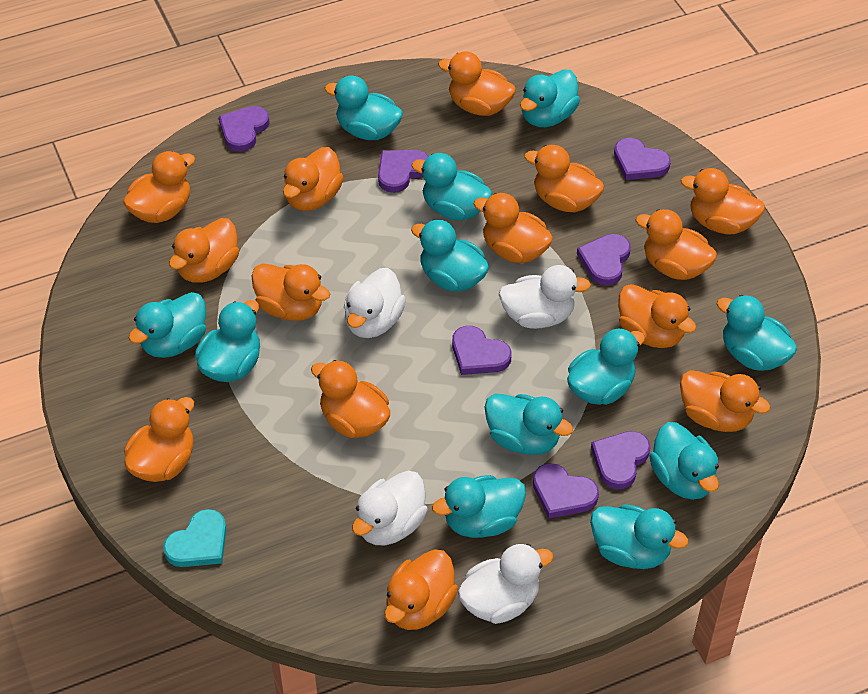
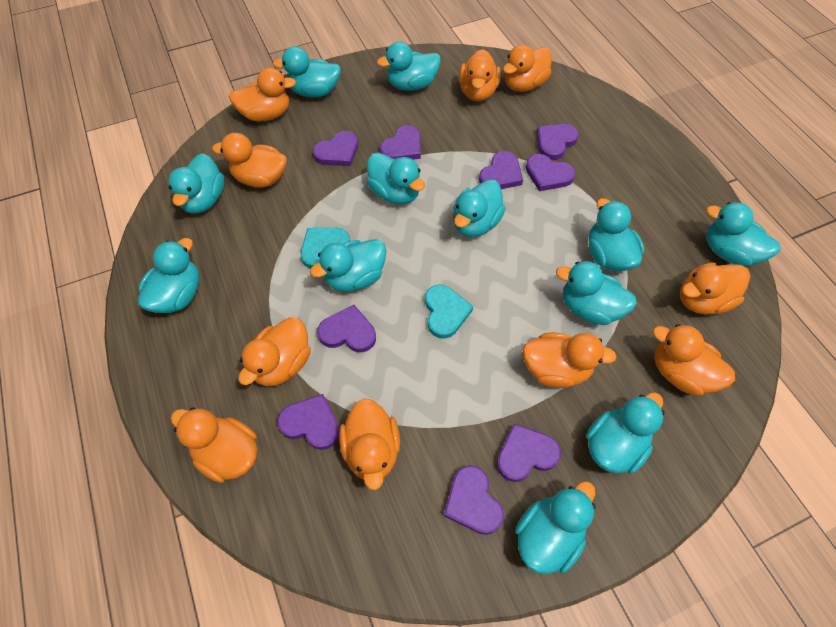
orange duck: 14 -> 10
purple heart: 7 -> 9
turquoise heart: 1 -> 2
white duck: 4 -> 0

